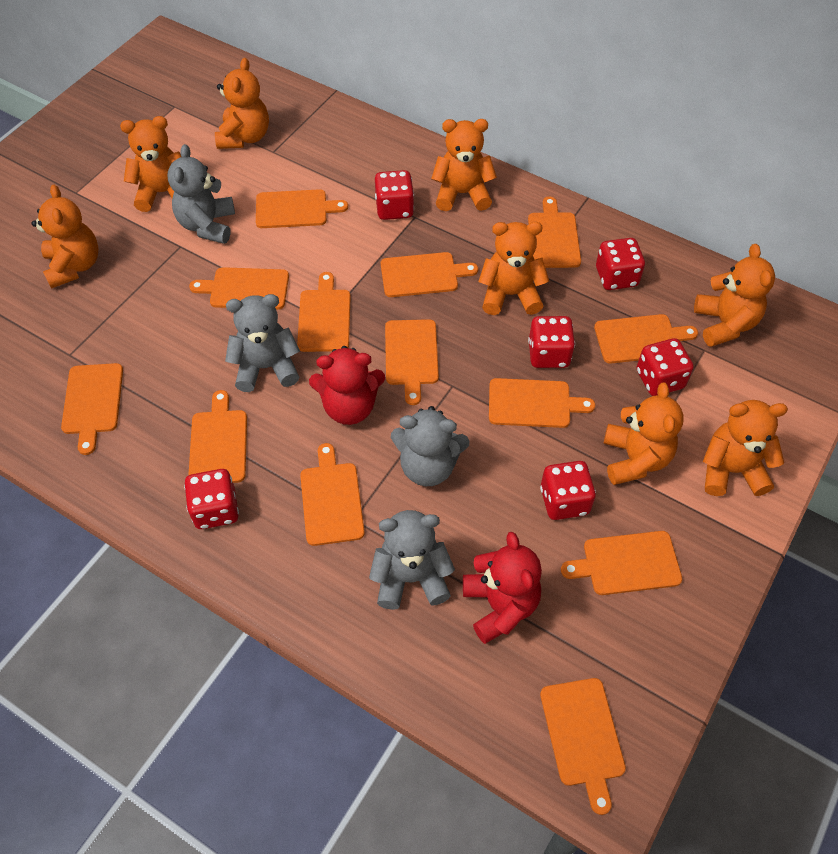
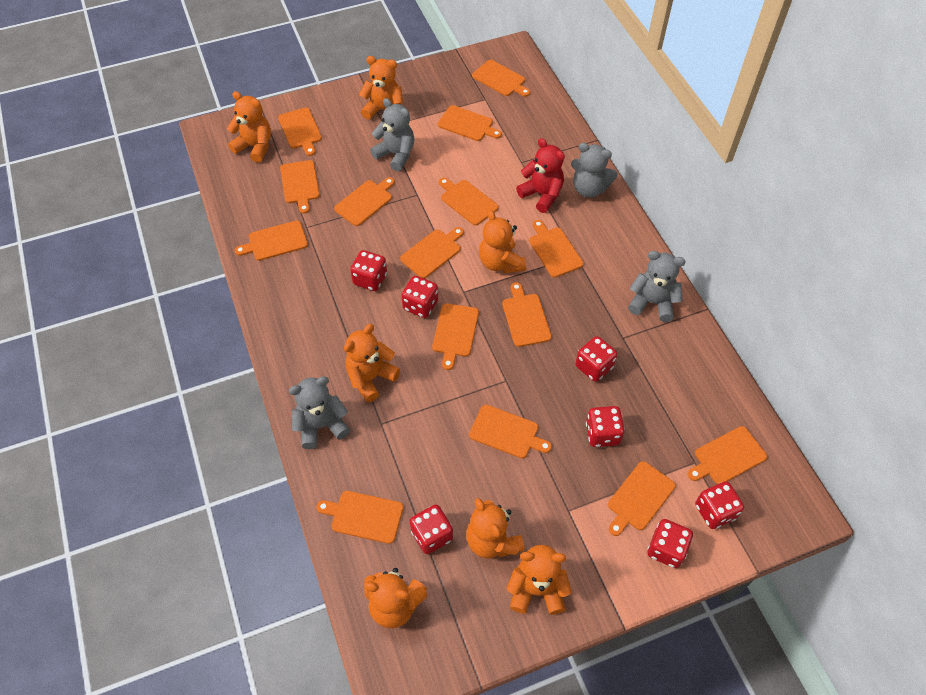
orange cutting board: 13 -> 15
orange teddy bear: 8 -> 7
red dice: 6 -> 7
red teddy bear: 2 -> 1

